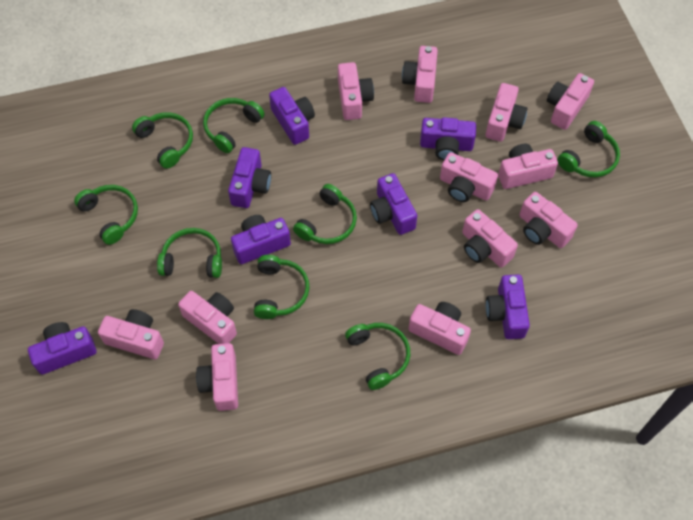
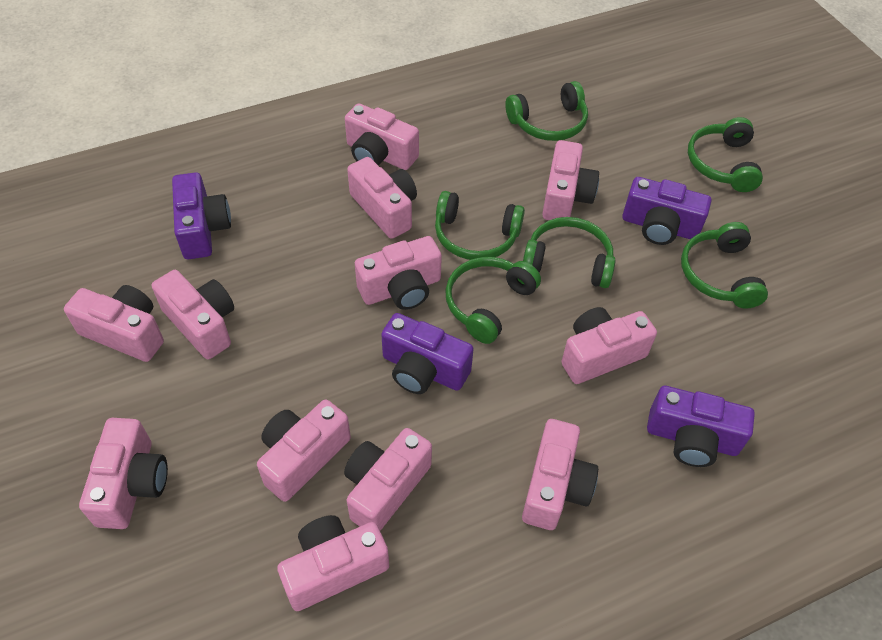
green headphones: 8 -> 6
purple camera: 7 -> 4

